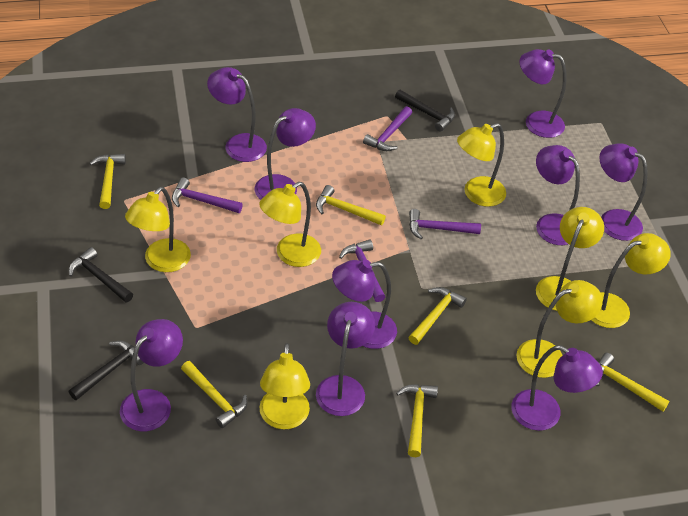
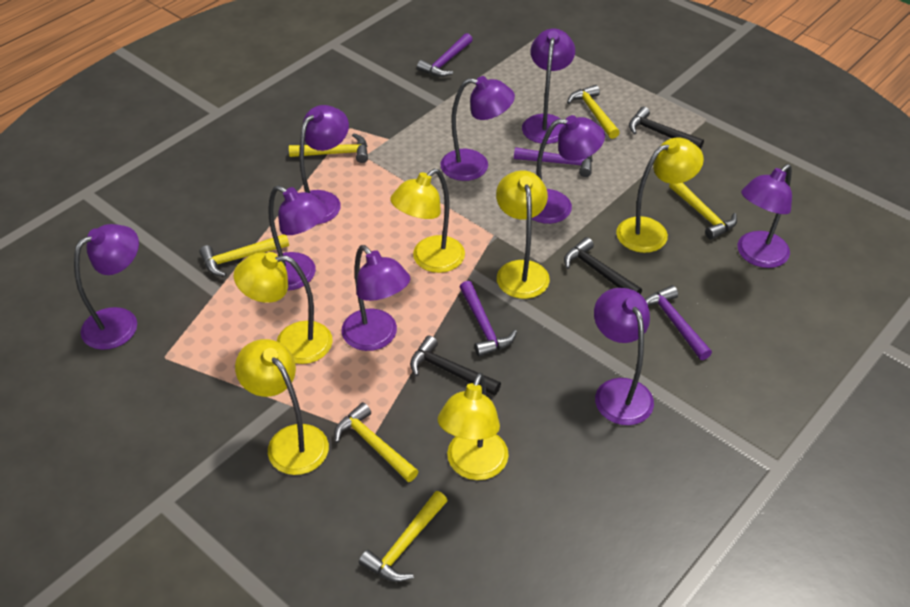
yellow lamp: 7 -> 6

